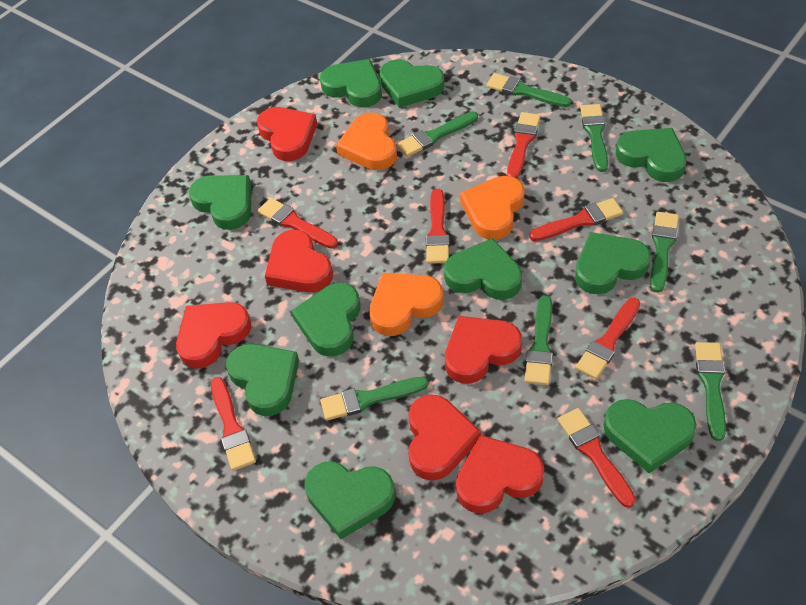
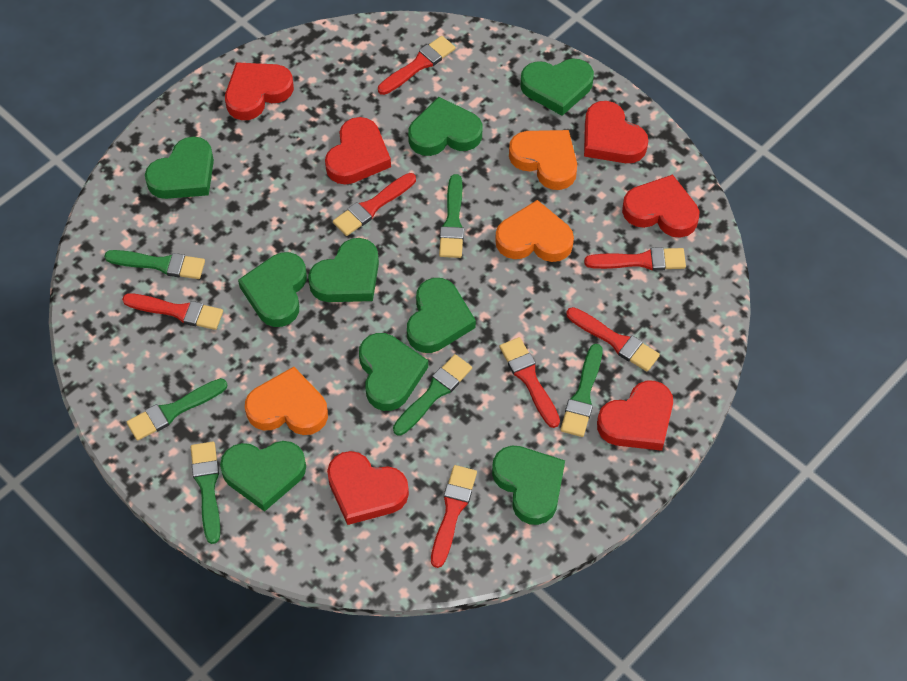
green brush: 7 -> 6
green heart: 10 -> 9

